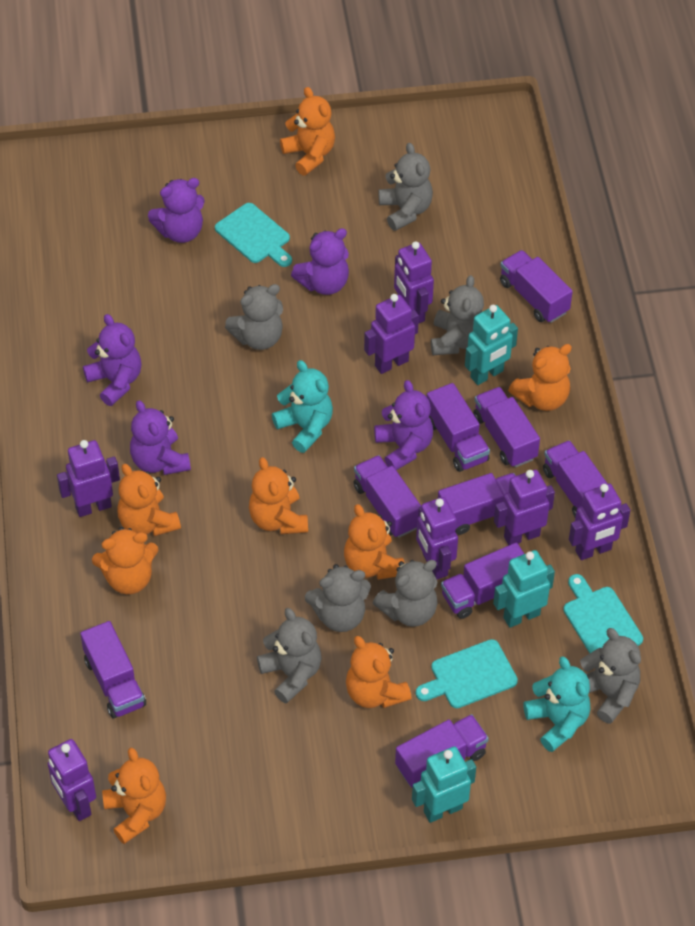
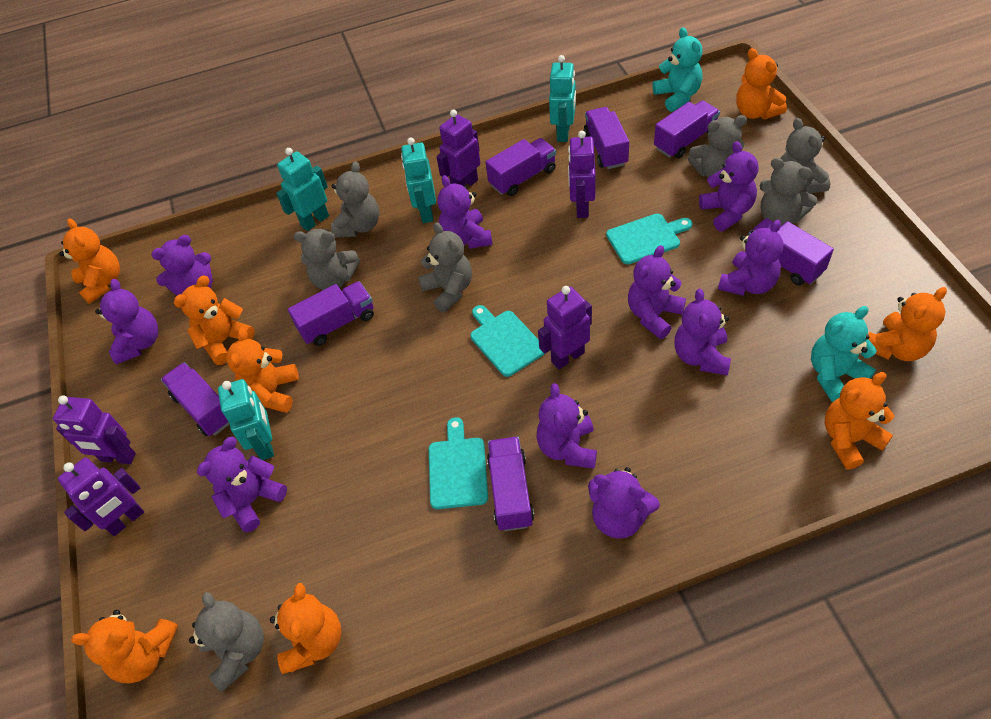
purple robot: 7 -> 5
purple teddy bear: 5 -> 10
purple truck: 9 -> 7
turquoise robot: 3 -> 4

